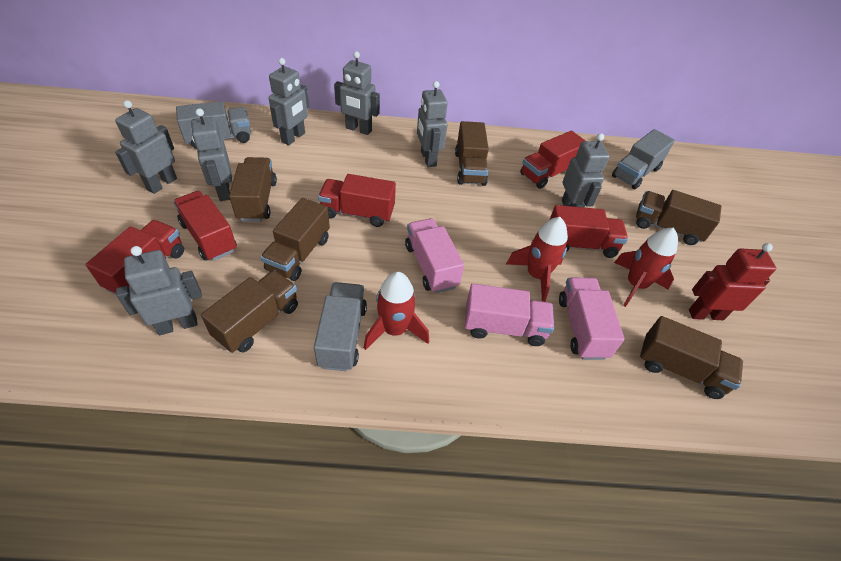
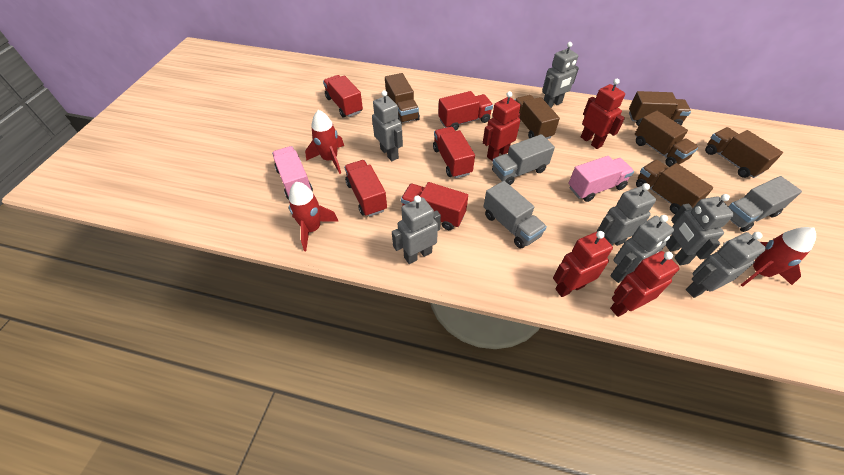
pink truck: 3 -> 2
red robot: 1 -> 4

